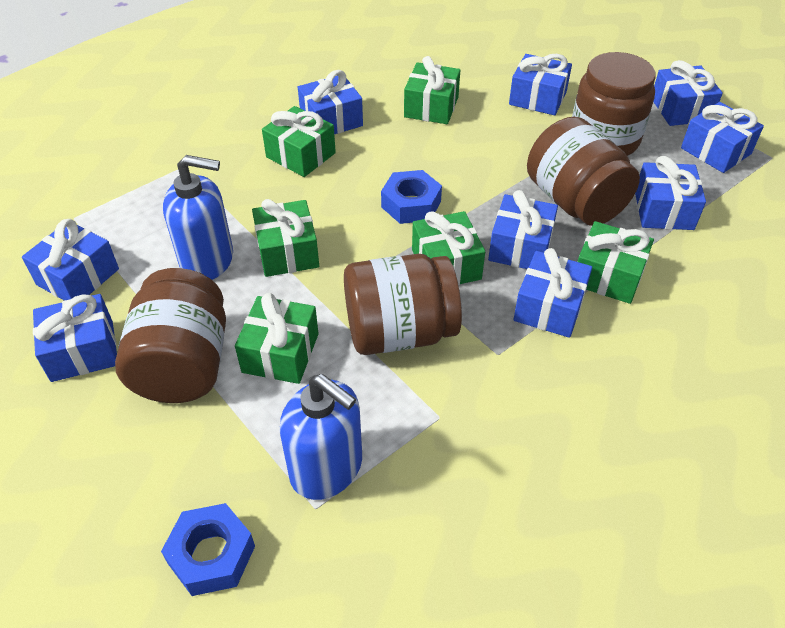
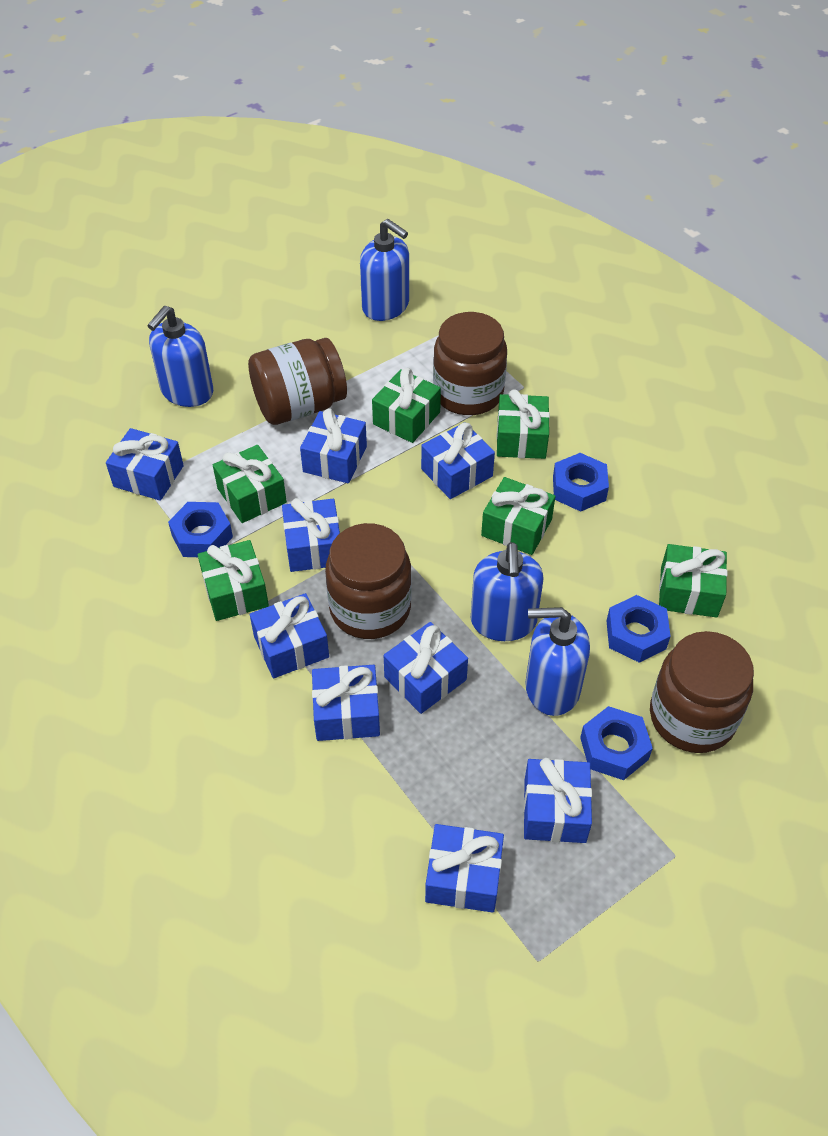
blue nut: 2 -> 4
blue soap dispenser: 2 -> 4

